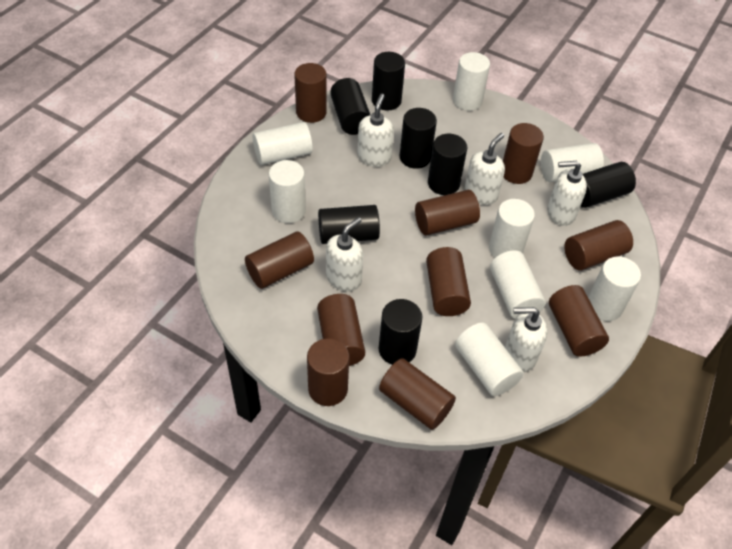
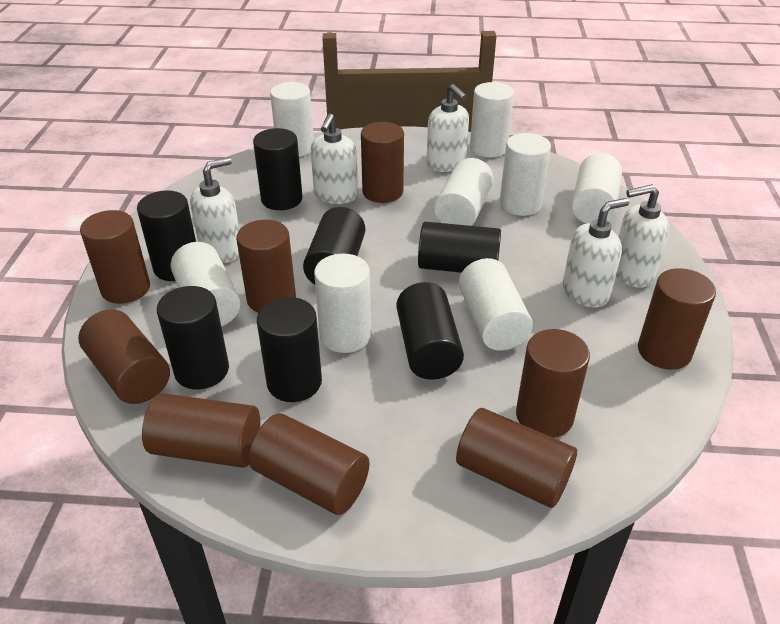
brown cylinder: 10 -> 9

